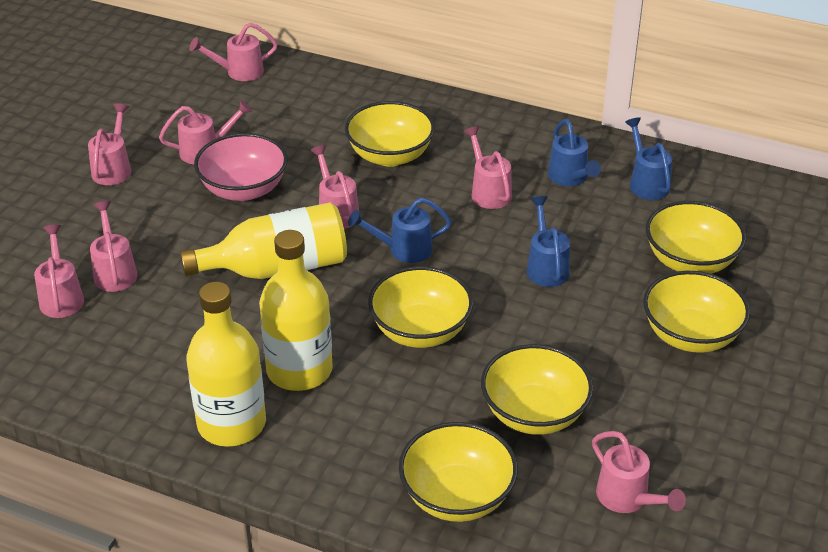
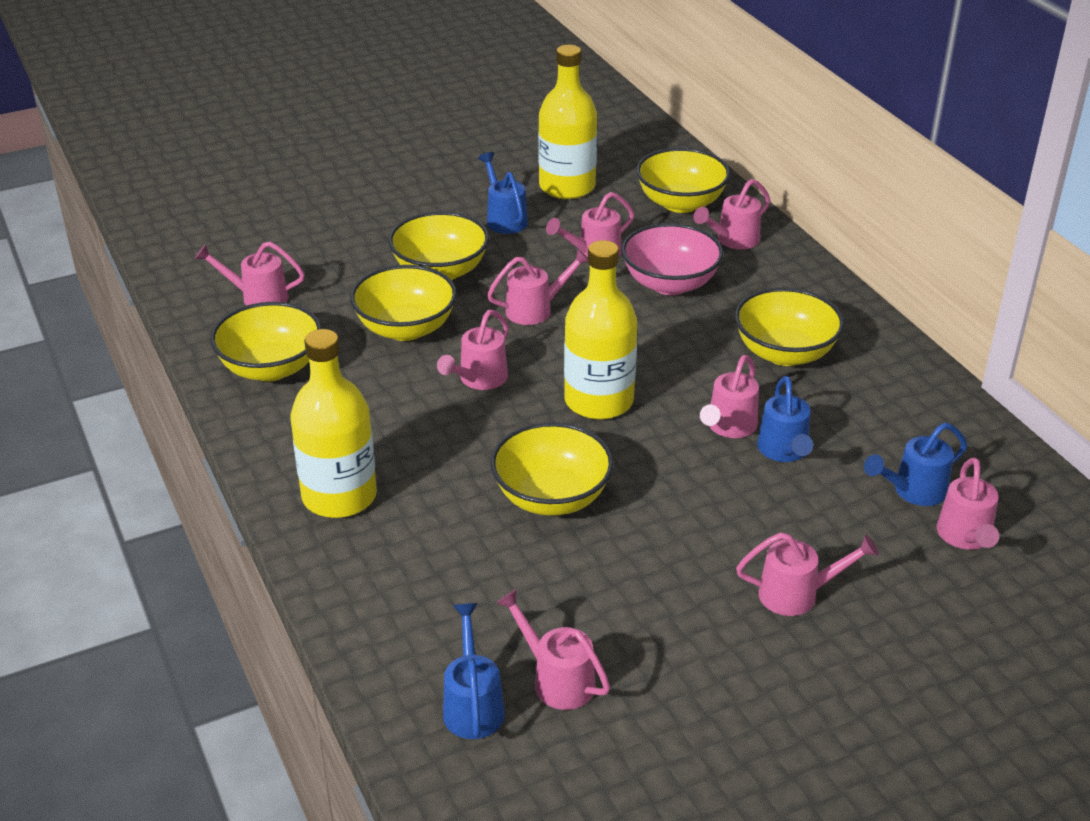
pink watering can: 8 -> 9

